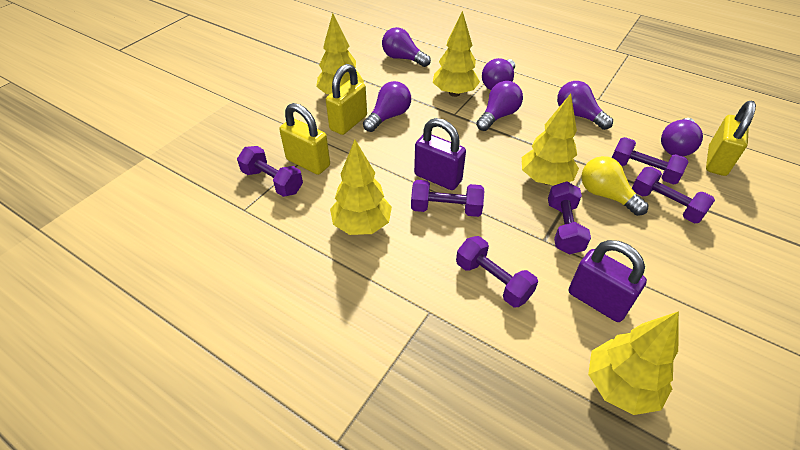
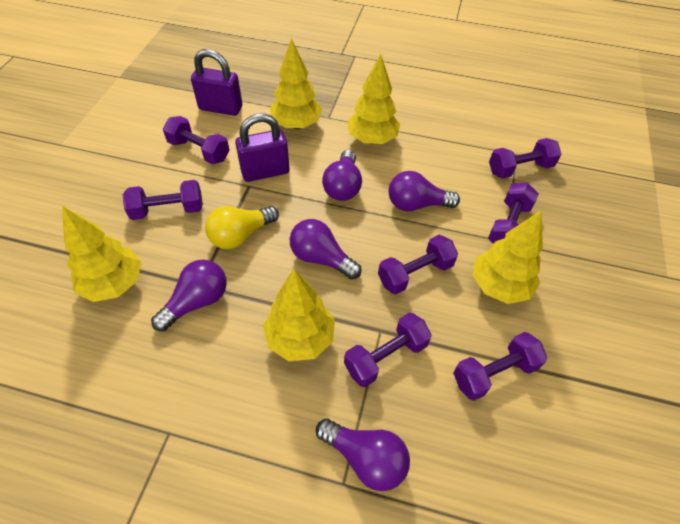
purple dumbbell: 6 -> 7
purple light bulb: 6 -> 5
yellow padlock: 3 -> 0

